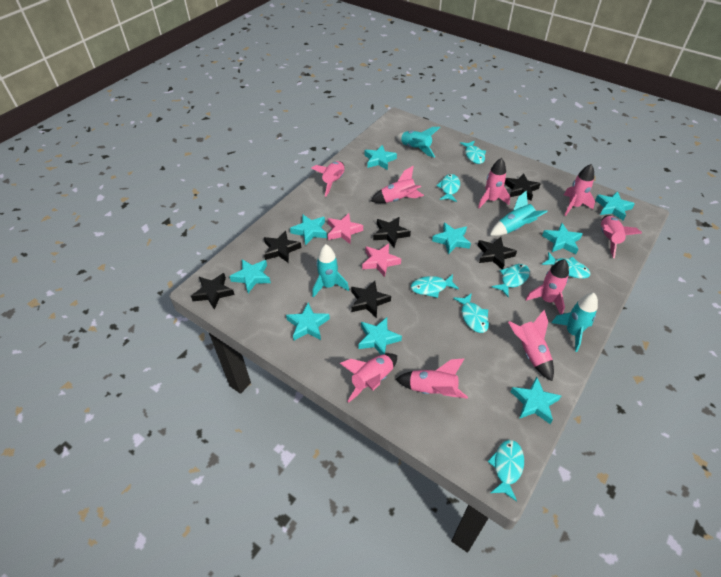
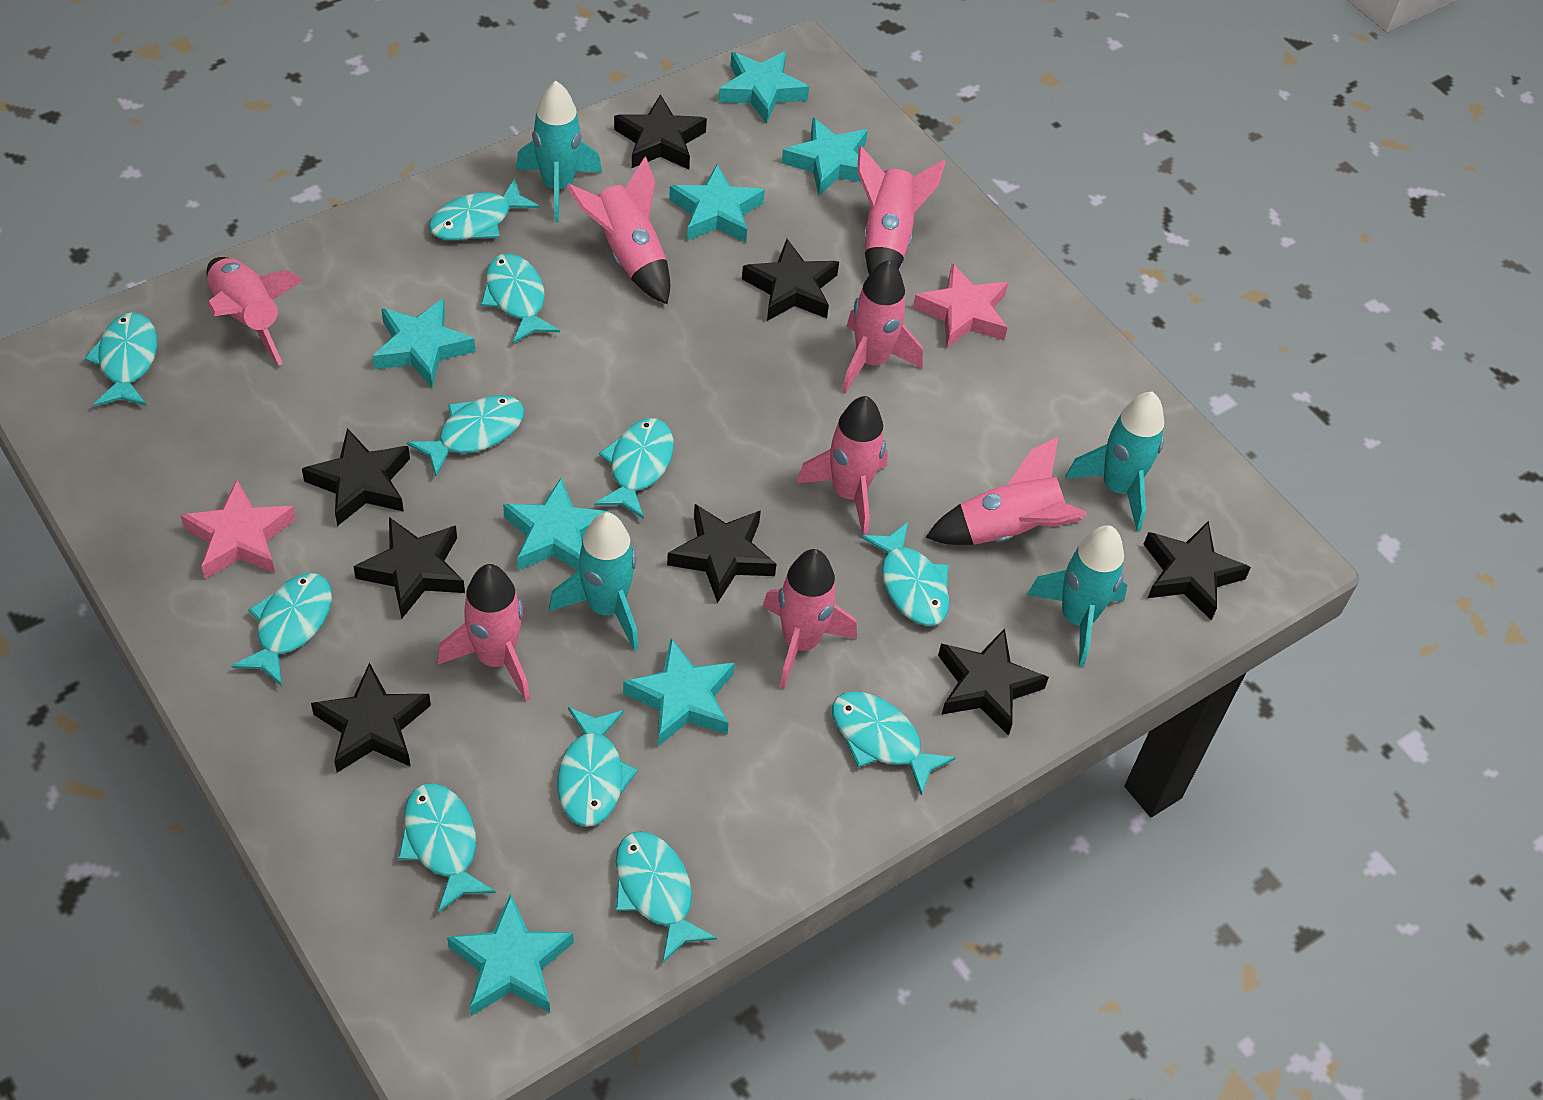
black star: 6 -> 8
pink rocket: 9 -> 8
turquoise fish: 7 -> 11
turquoise star: 9 -> 7

